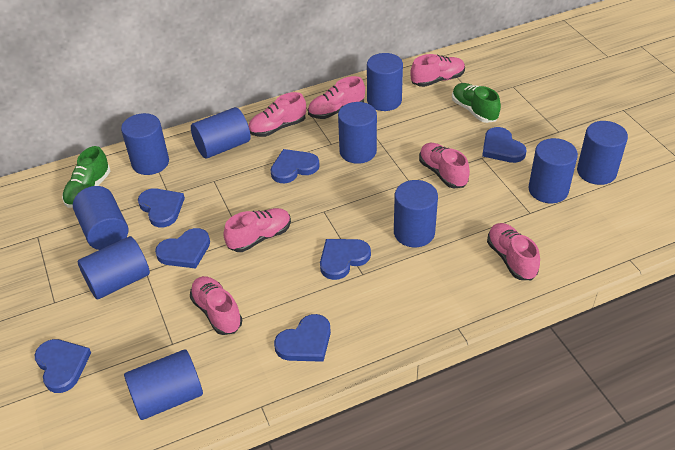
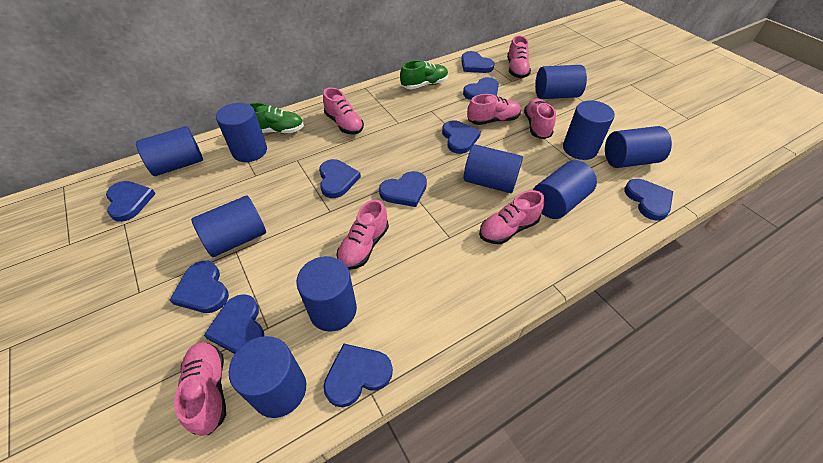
blue heart: 7 -> 10

